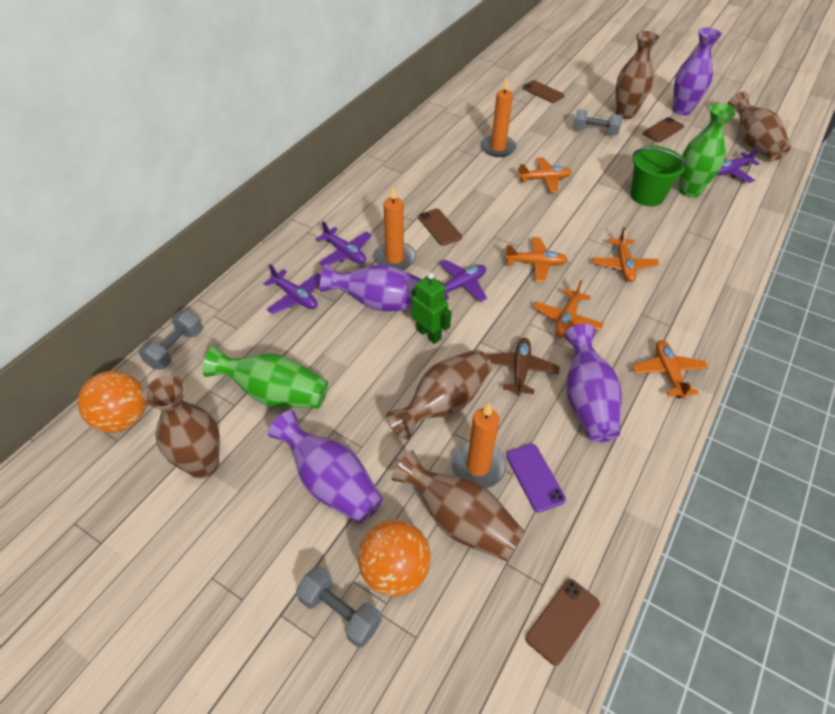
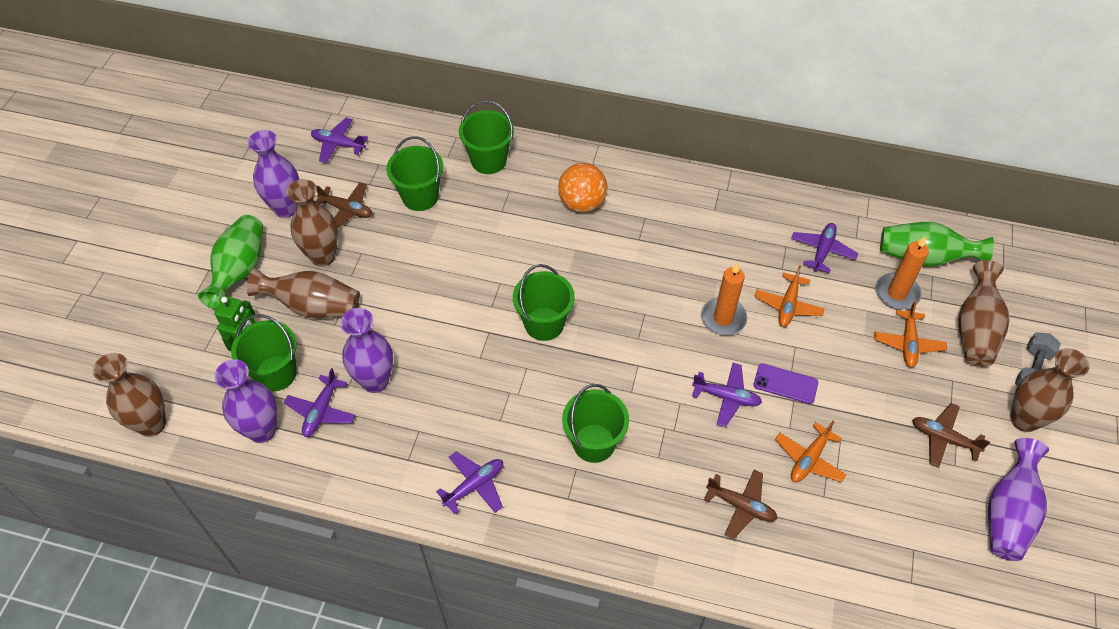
brown phone: 4 -> 0
brown plane: 1 -> 3
green bucket: 1 -> 5
grey dumbbell: 3 -> 1
orange ball: 2 -> 1
orange candle: 3 -> 2
orange plane: 5 -> 3
purple plane: 4 -> 5

